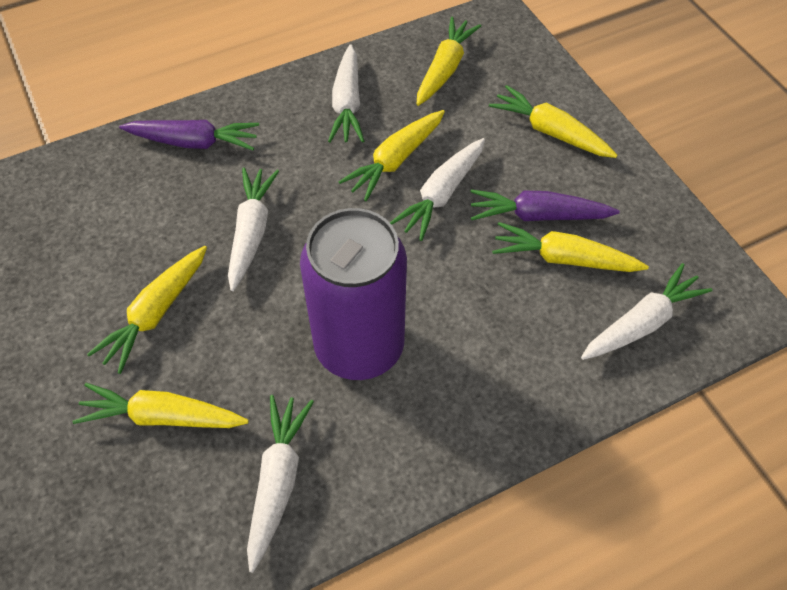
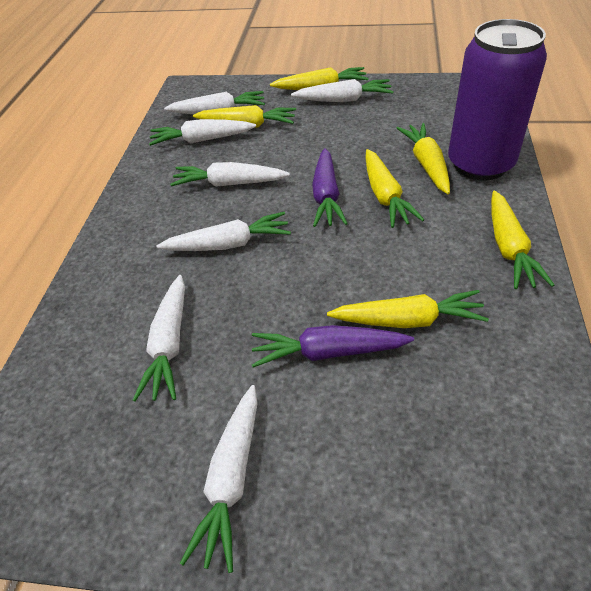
white carrot: 5 -> 7

